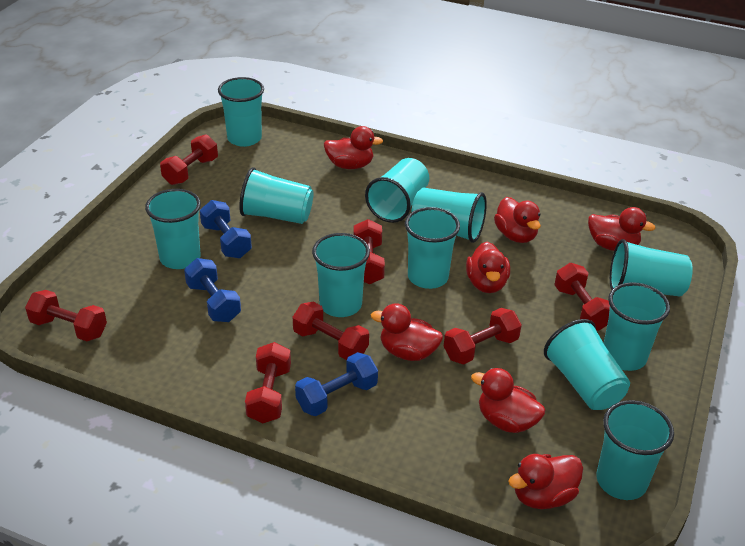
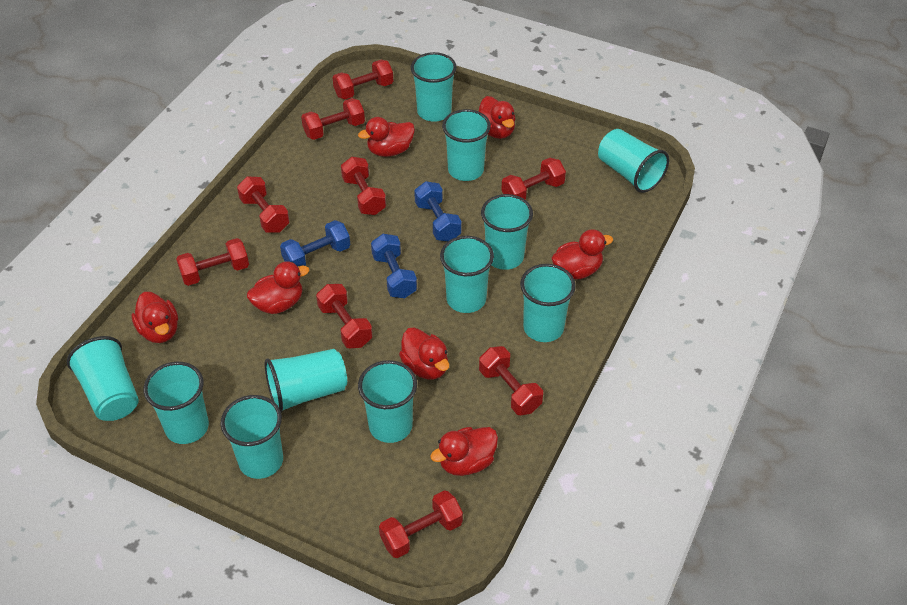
red dumbbell: 7 -> 9

